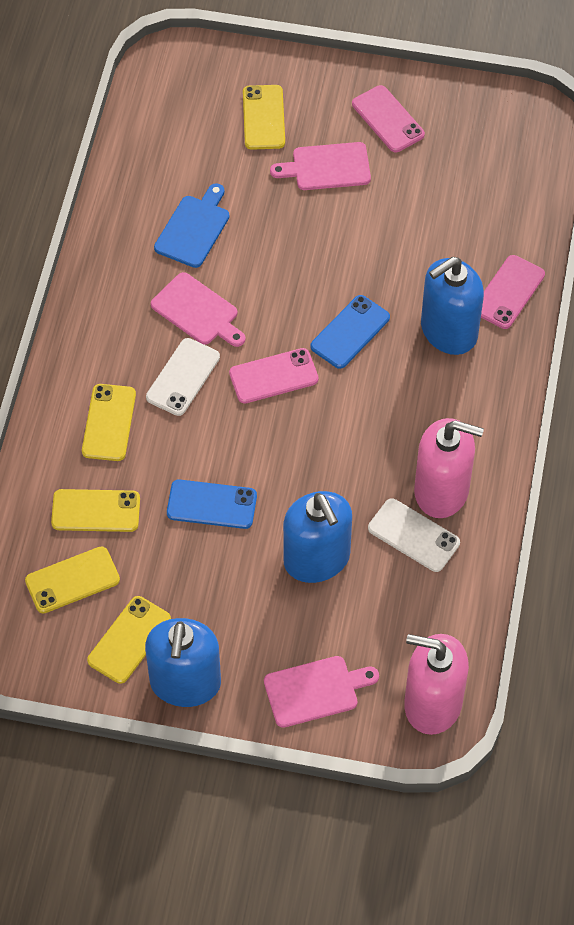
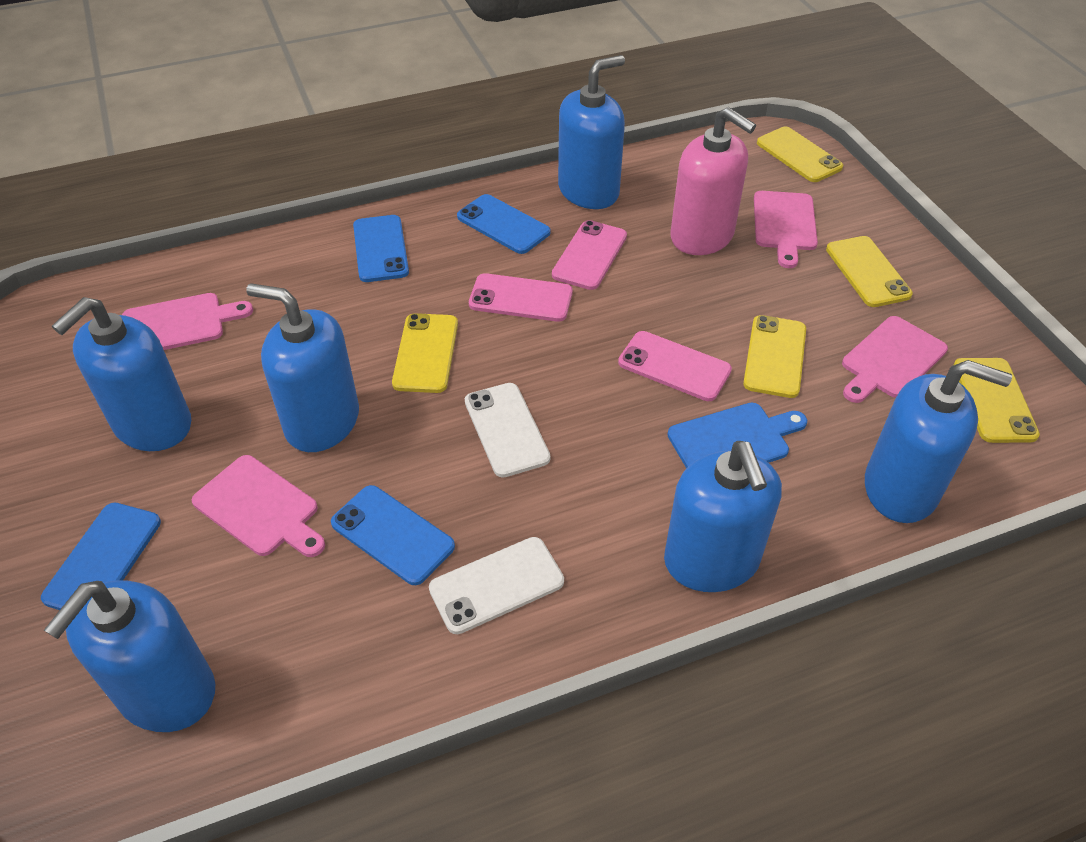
blue phone: 2 -> 4
blue soap dispenser: 3 -> 6
pink cutting board: 3 -> 4
pink soap dispenser: 2 -> 1

